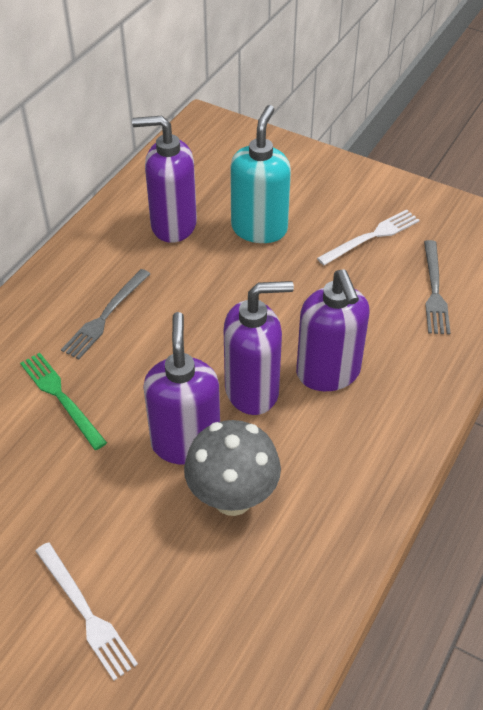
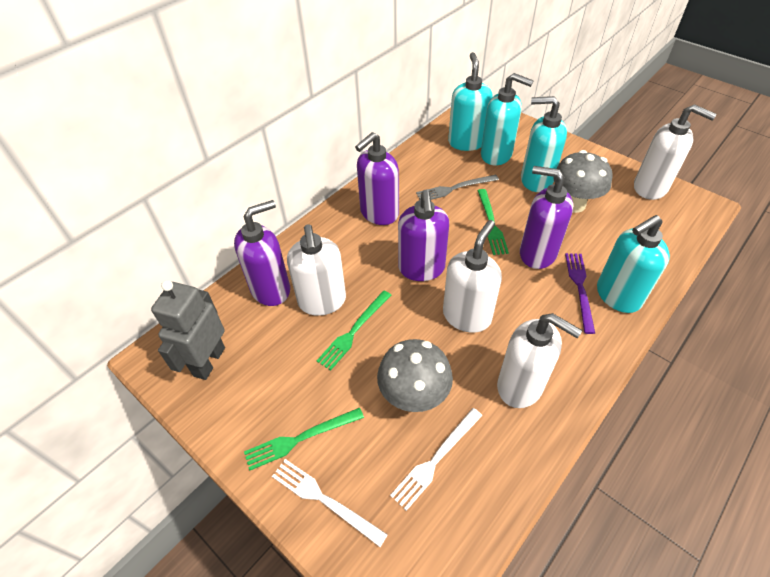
green fork: 1 -> 3
grey fork: 2 -> 1
grey mushroom: 1 -> 2
grey robot: 0 -> 1
purple fork: 0 -> 1
turquoise soap dispenser: 1 -> 4
white soap dispenser: 0 -> 4

